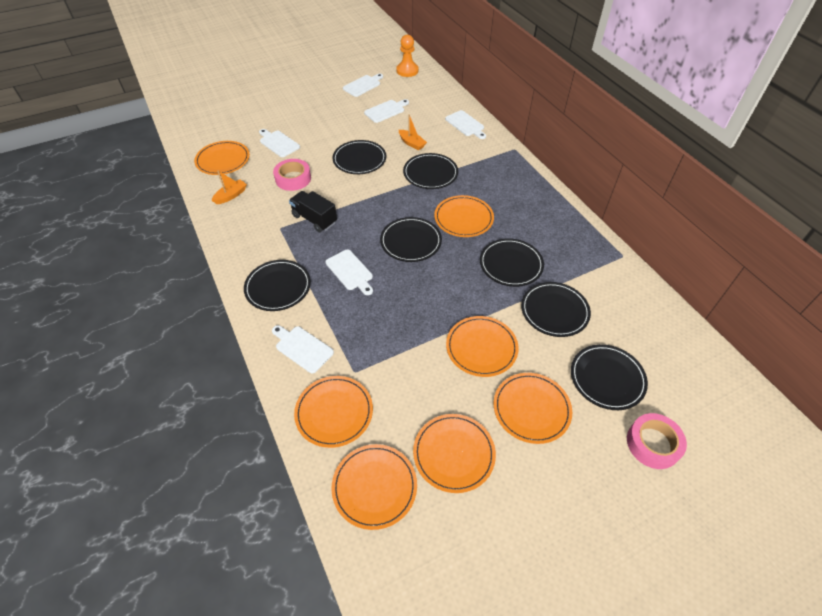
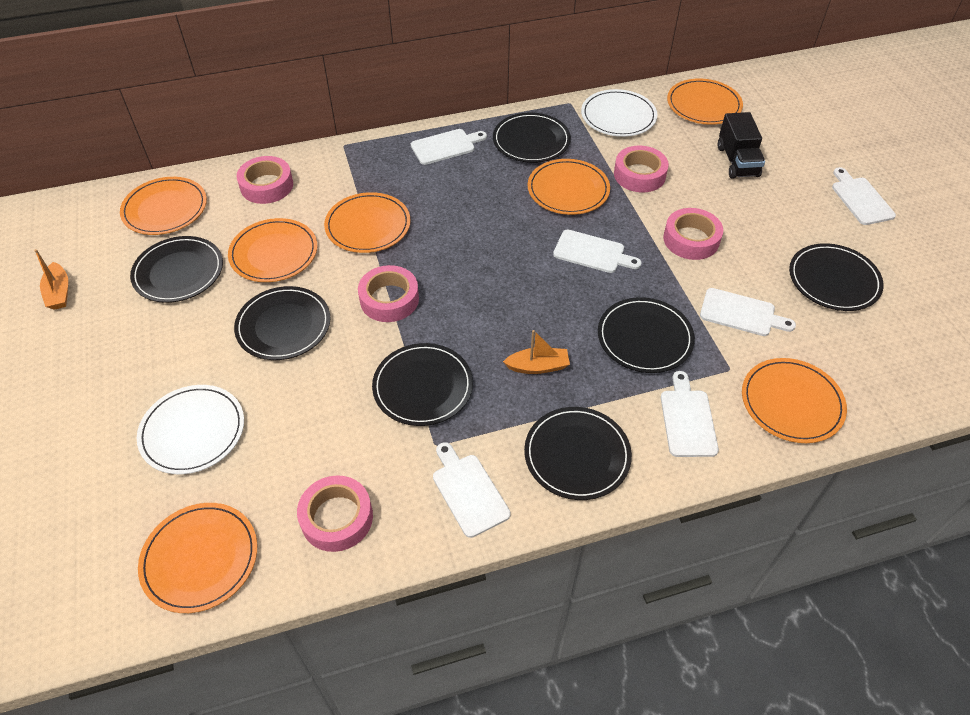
orange pawn: 1 -> 0
pink tape: 2 -> 5
white plate: 0 -> 2

